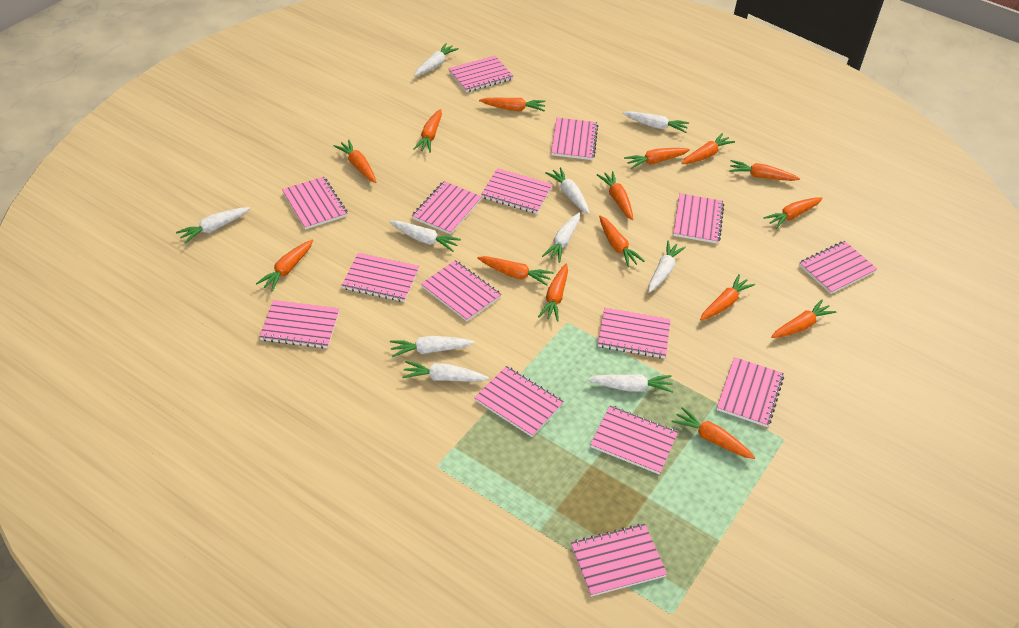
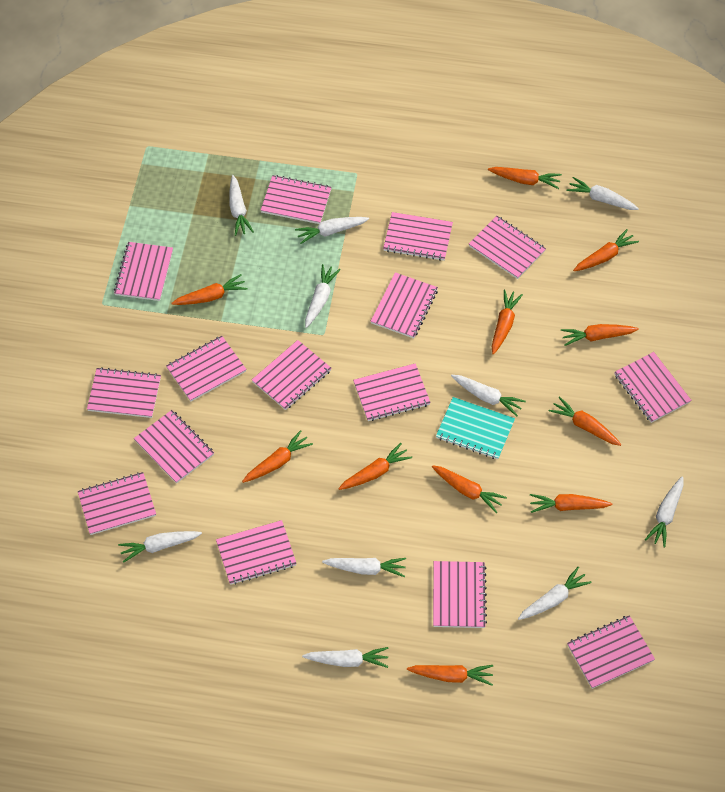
orange carrot: 15 -> 11
turquoise notebook: 0 -> 1

